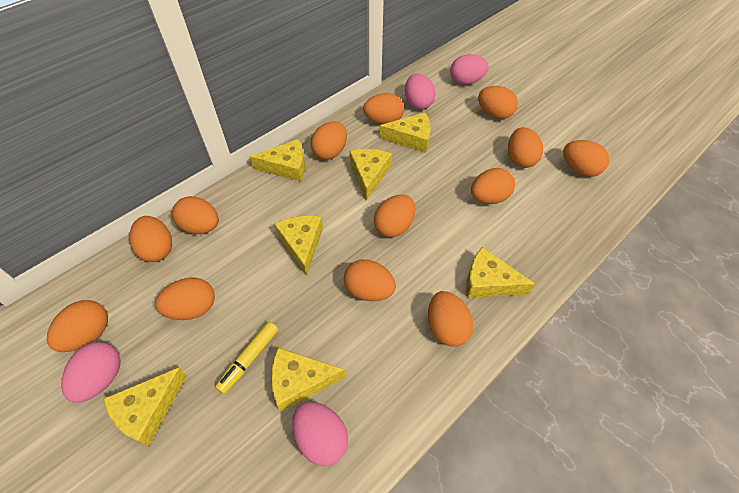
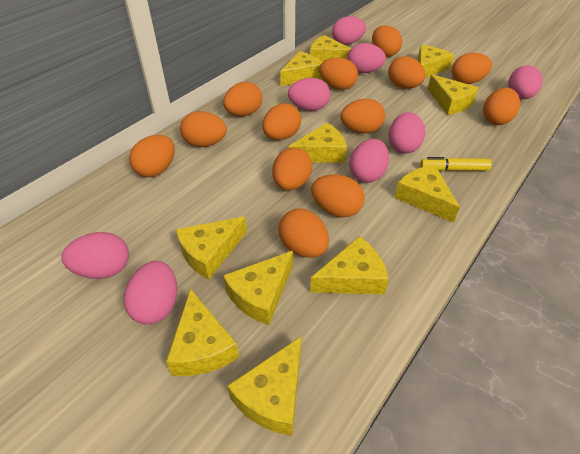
pink egg: 4 -> 8
yellow cheese: 7 -> 11

